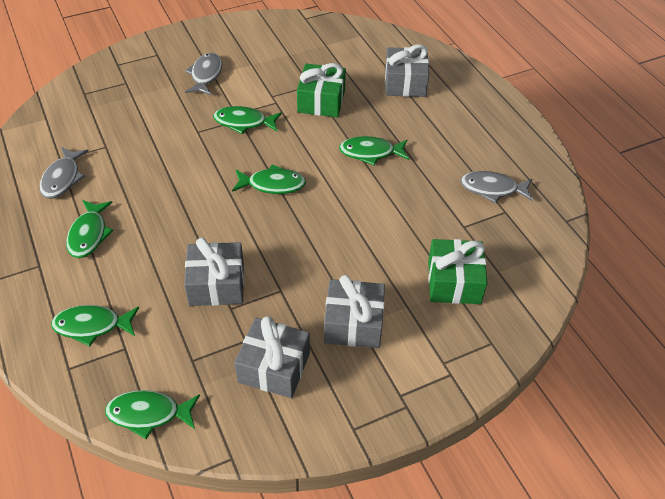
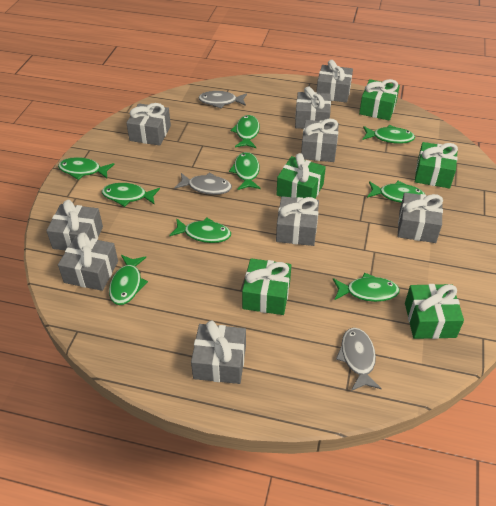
green fish: 6 -> 9
green gift: 2 -> 5
grey gift: 4 -> 9

